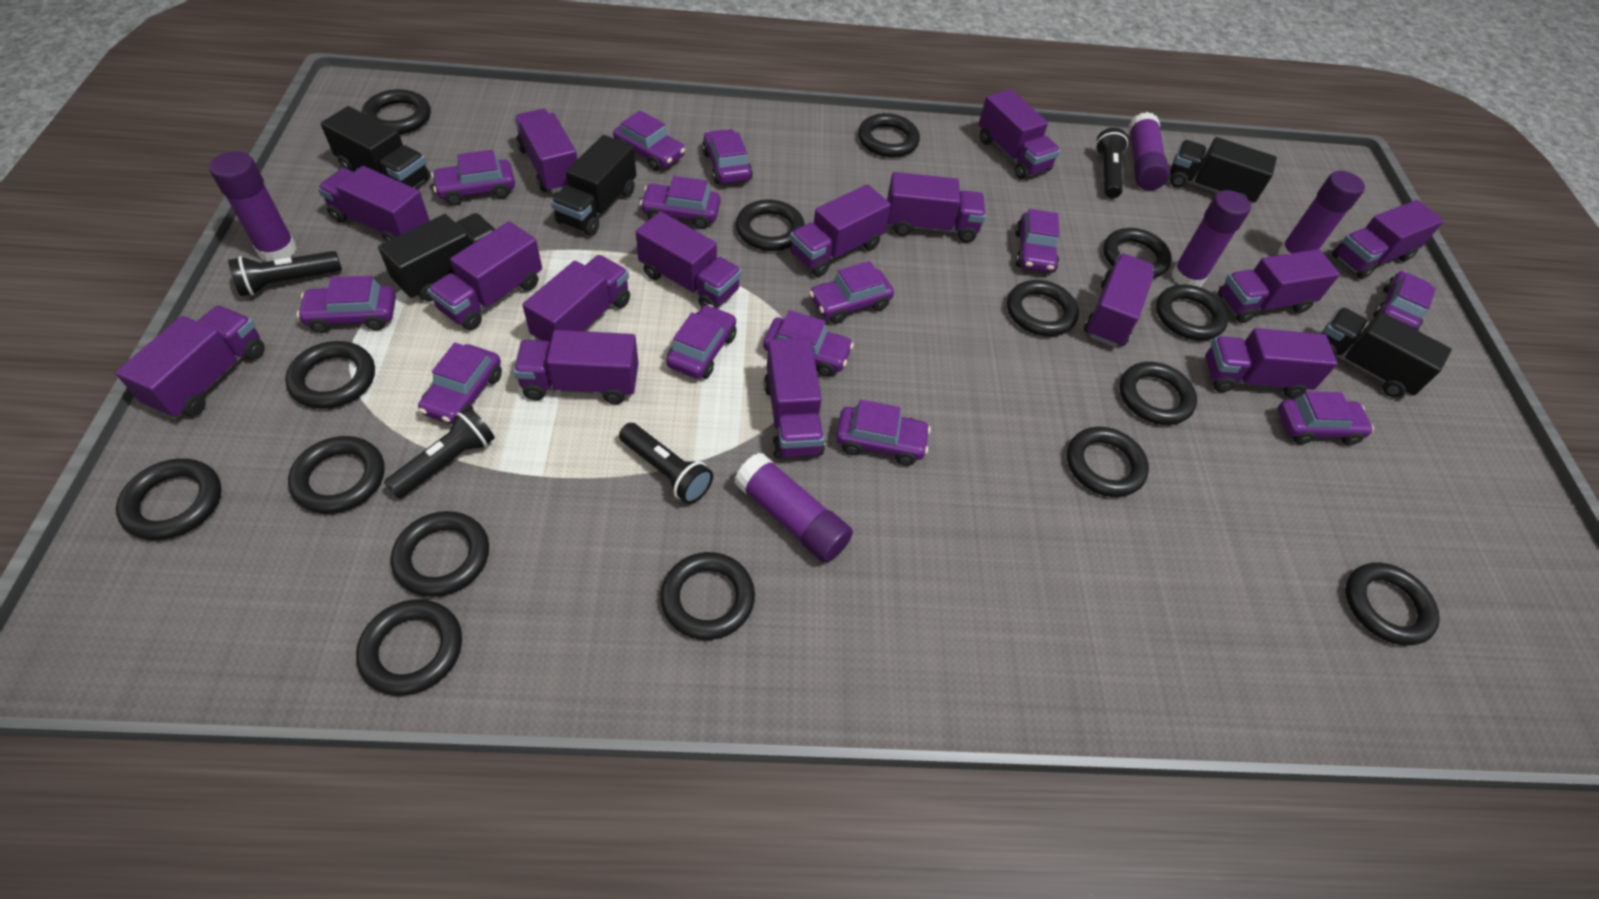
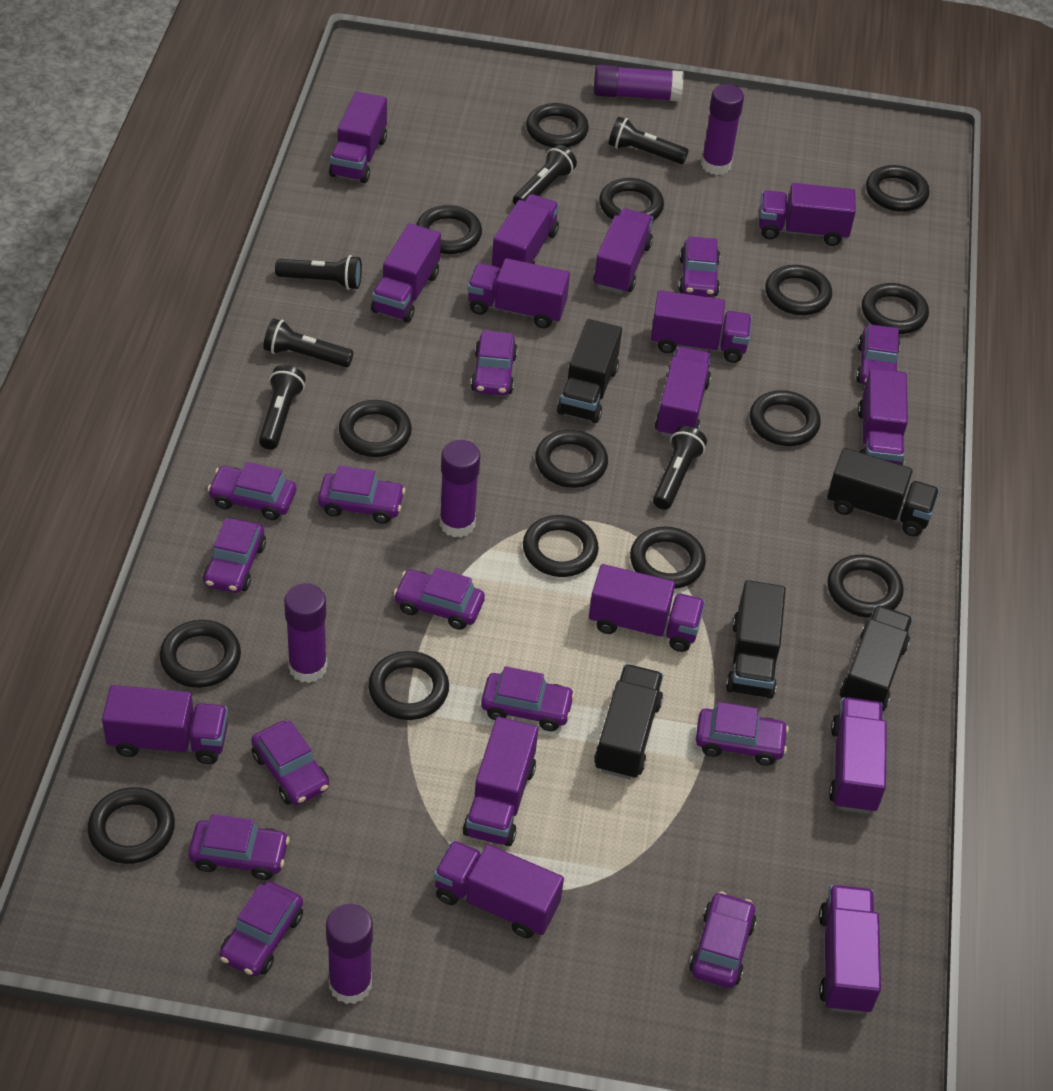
black flashlight: 4 -> 6

